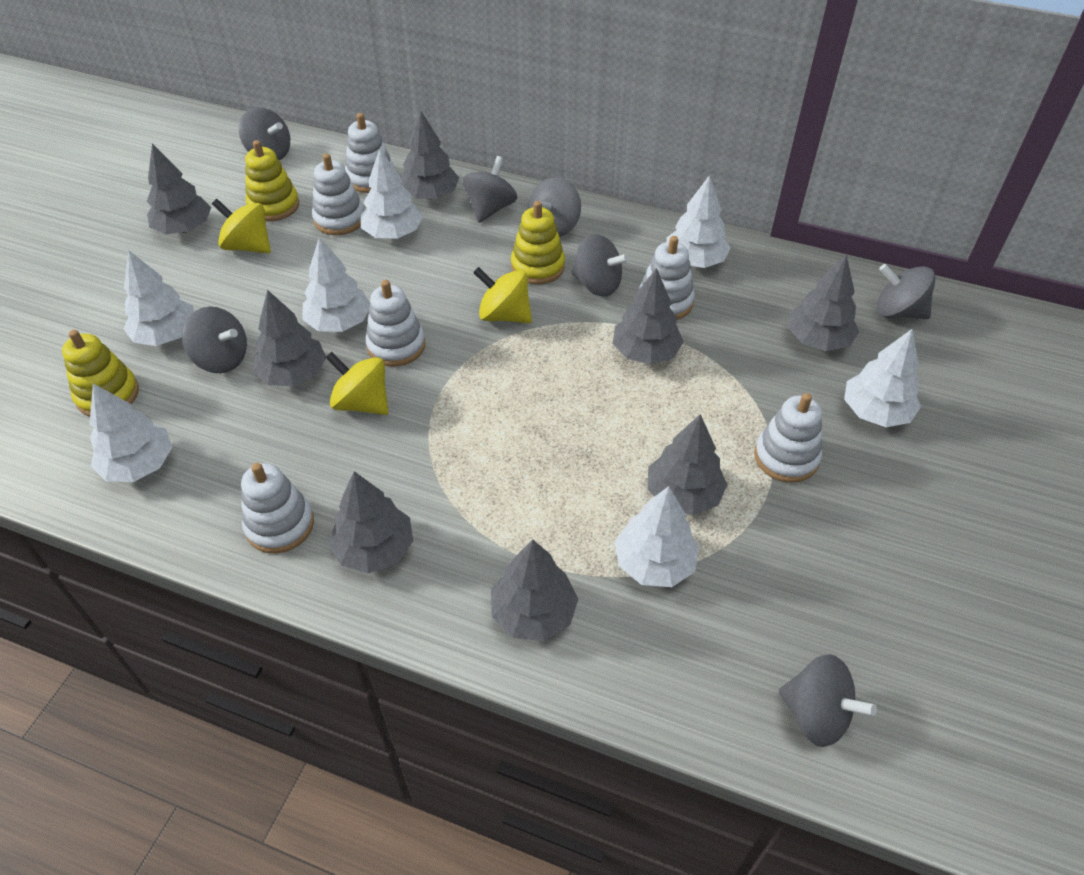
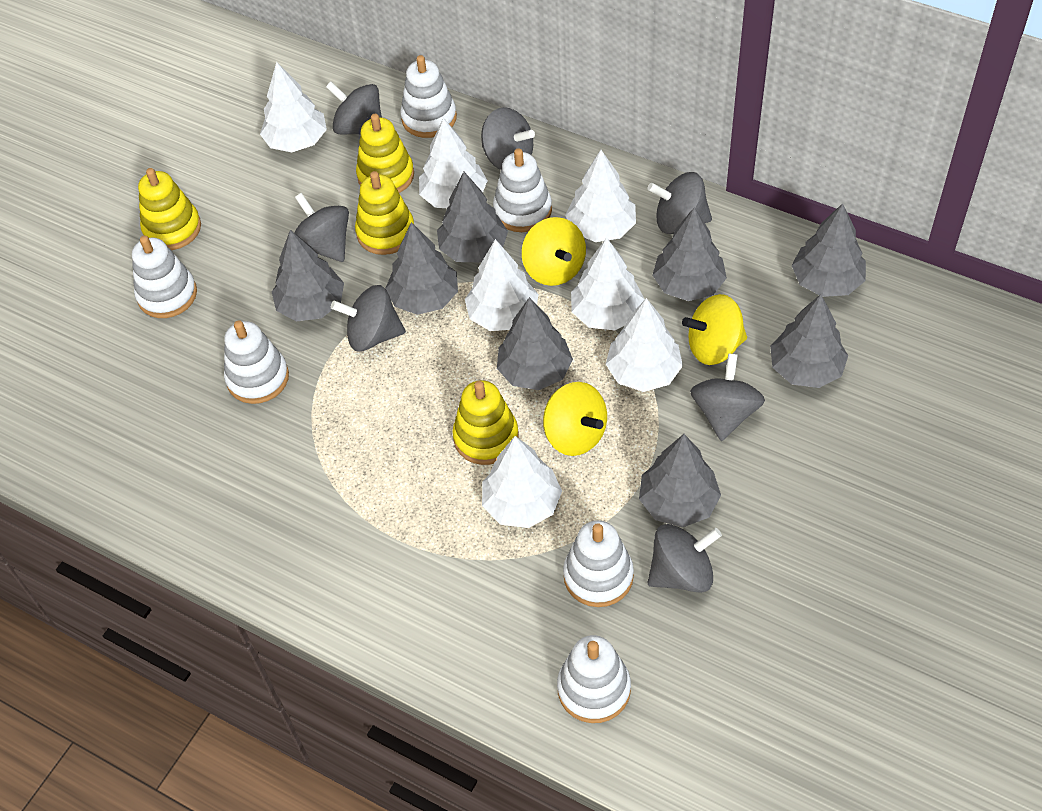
yellow stacking toy: 3 -> 4

